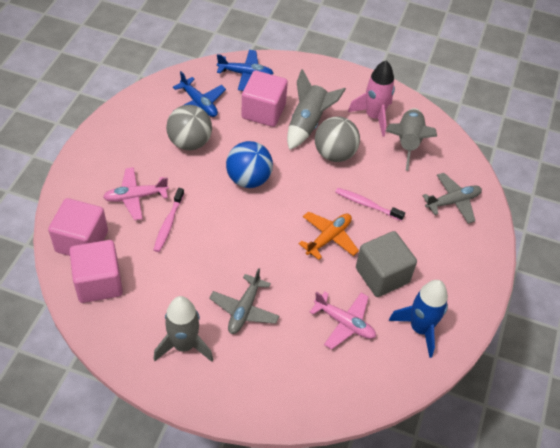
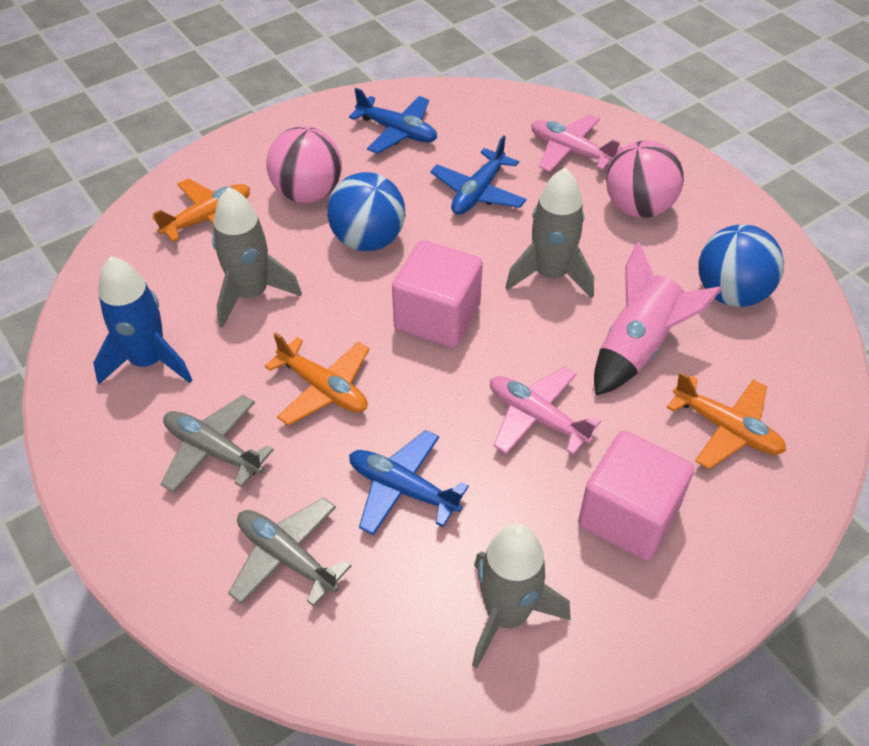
blue ball: 1 -> 2
blue plane: 2 -> 3
grey ball: 2 -> 0
grey cube: 1 -> 0
orange plane: 1 -> 3
pink ball: 0 -> 2
pink cube: 3 -> 2
pink toothbrush: 2 -> 0

